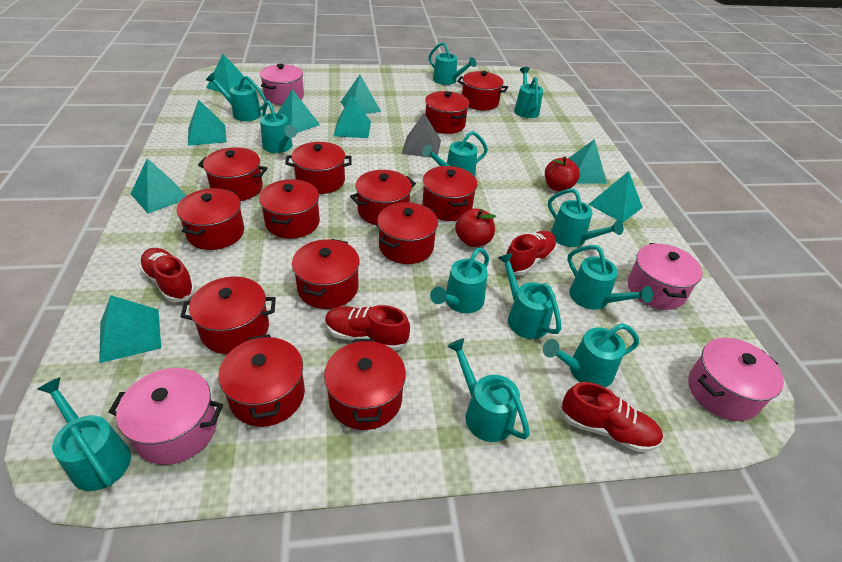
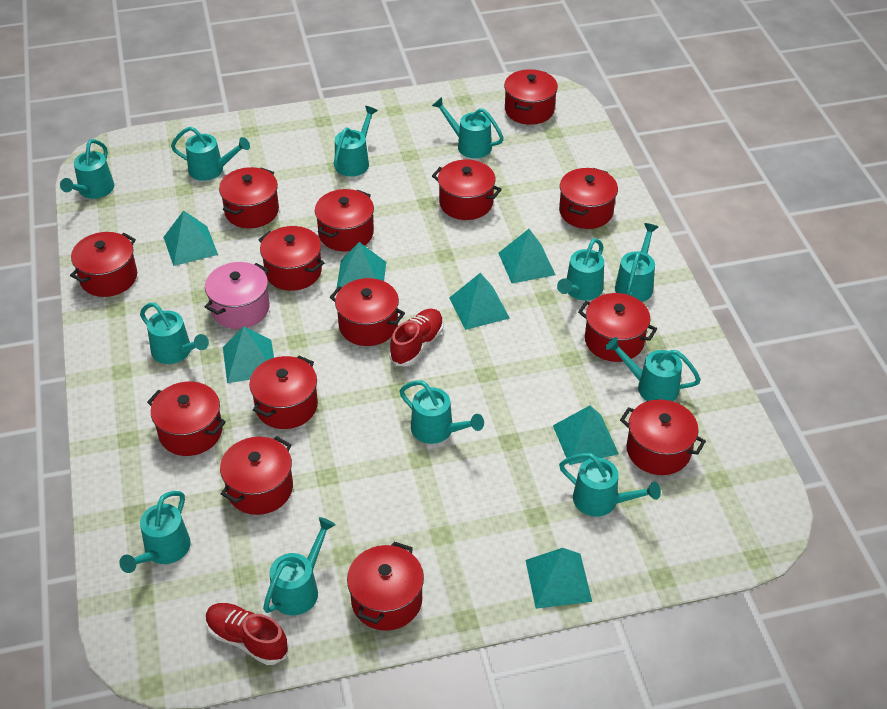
grey pyramid: 1 -> 0
pink pot: 4 -> 1
red apple: 2 -> 0
red pot: 13 -> 14
red shoe: 4 -> 2
turquoise pyramid: 9 -> 7

